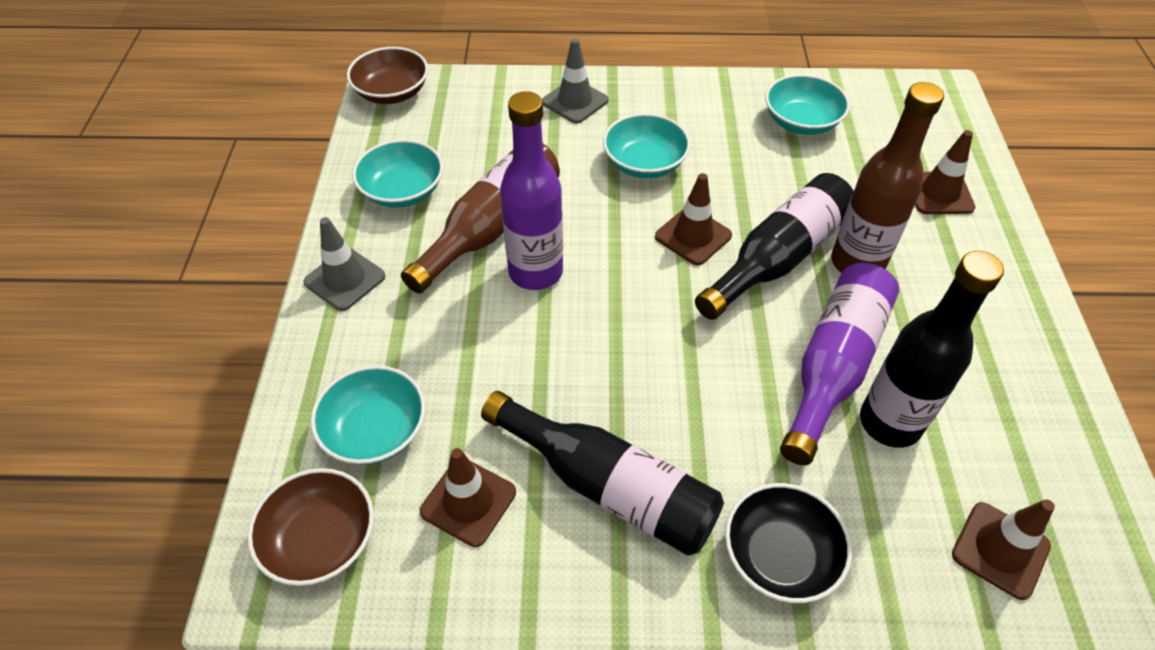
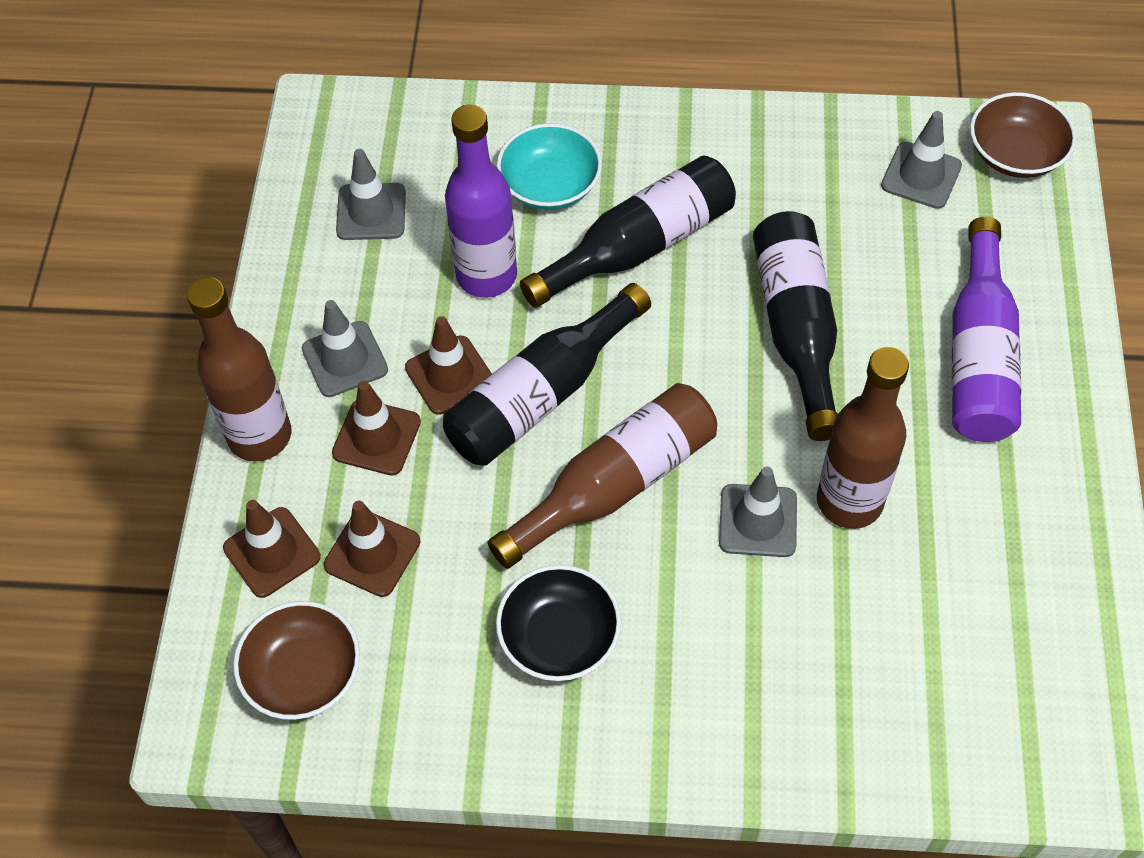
brown bottle: 2 -> 3
grey traffic cone: 2 -> 4
turquoise bowl: 4 -> 1

